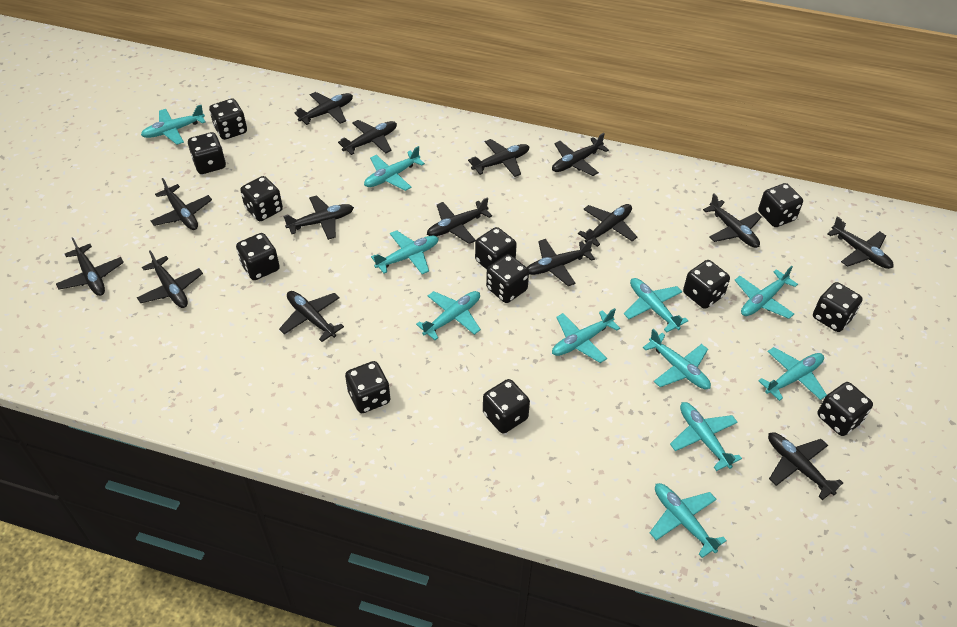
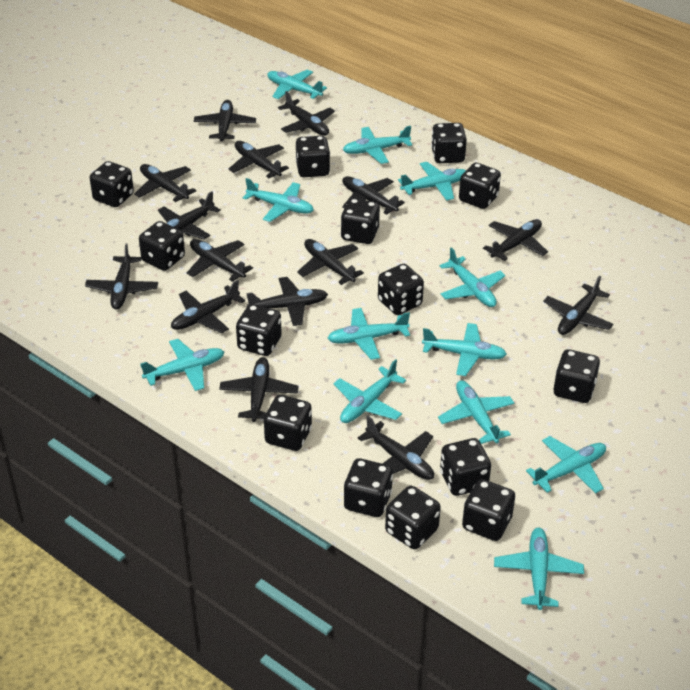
black dice: 12 -> 14
turquoise plane: 11 -> 12

